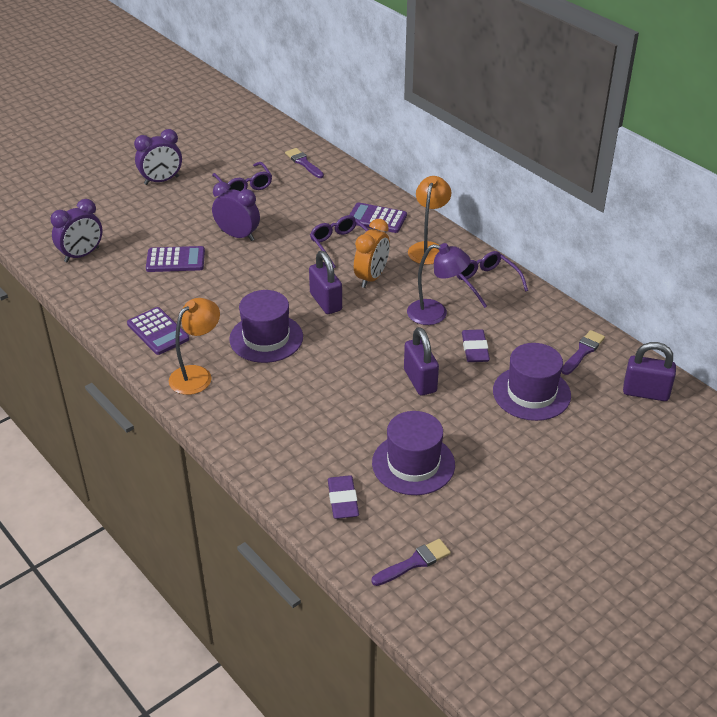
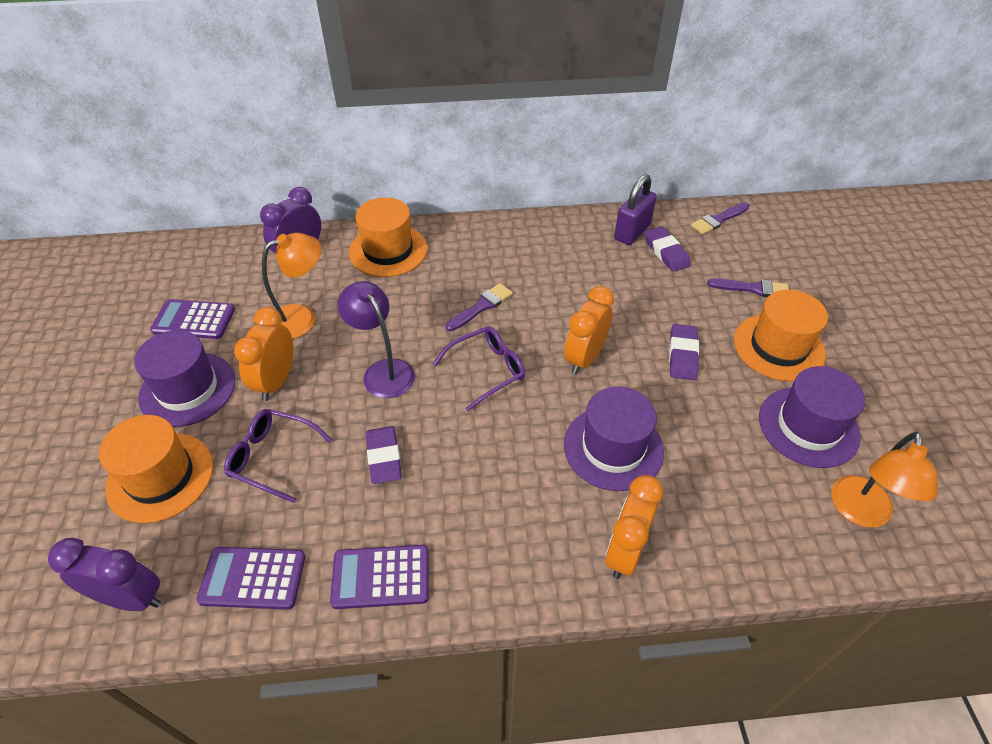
orange clock: 1 -> 3
orange hat: 0 -> 3
purple clock: 3 -> 2
purple eraser: 2 -> 3
purple glasses: 3 -> 2
purple padlock: 3 -> 1

